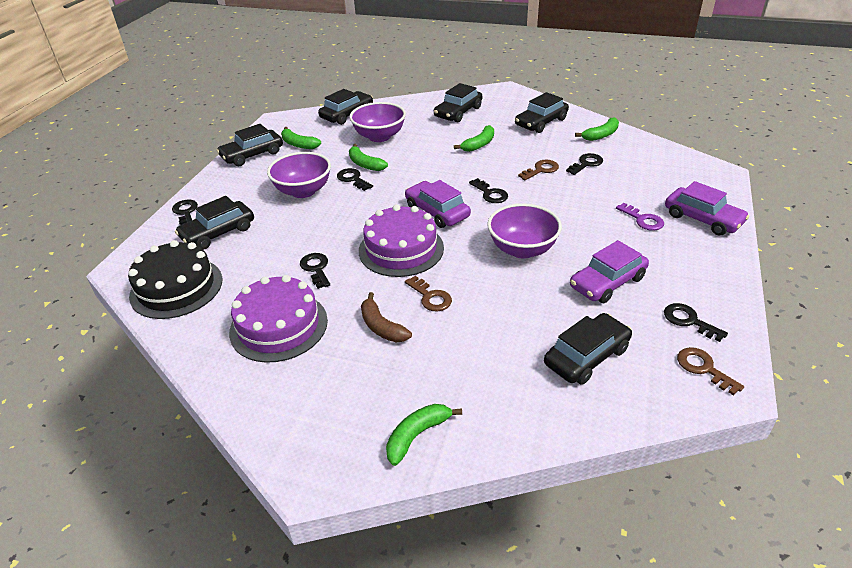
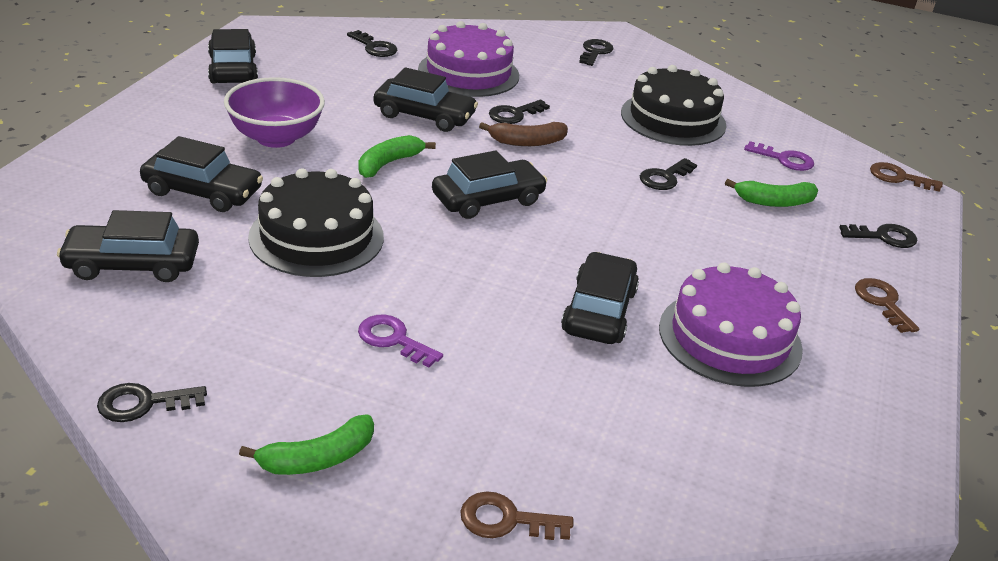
black cake: 1 -> 2
green banana: 5 -> 3
purple bowl: 3 -> 1
purple car: 3 -> 0
purple key: 1 -> 2

